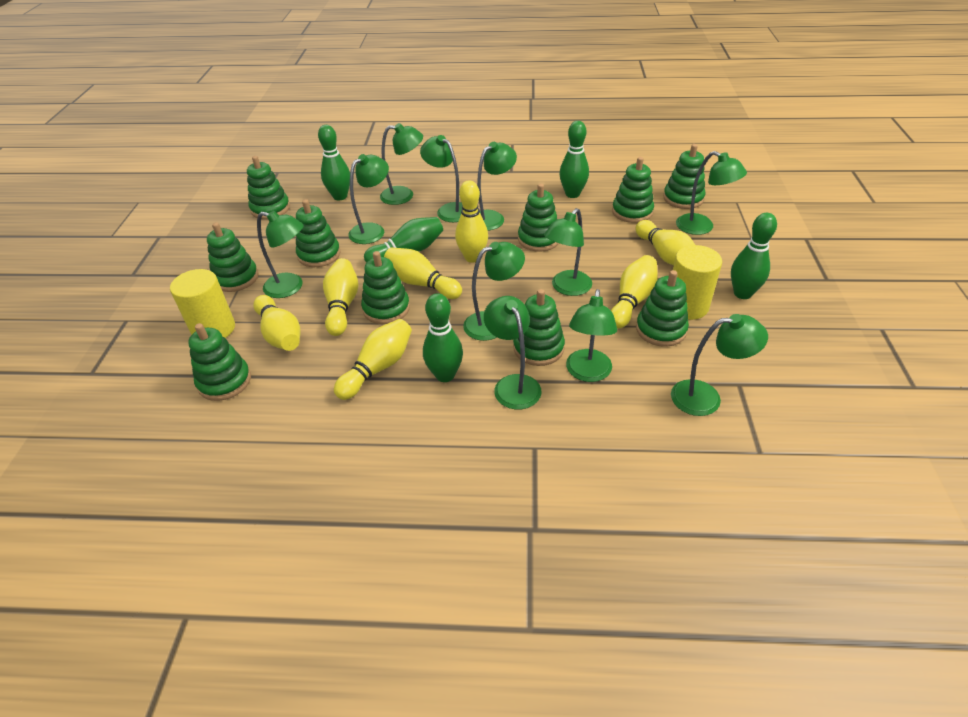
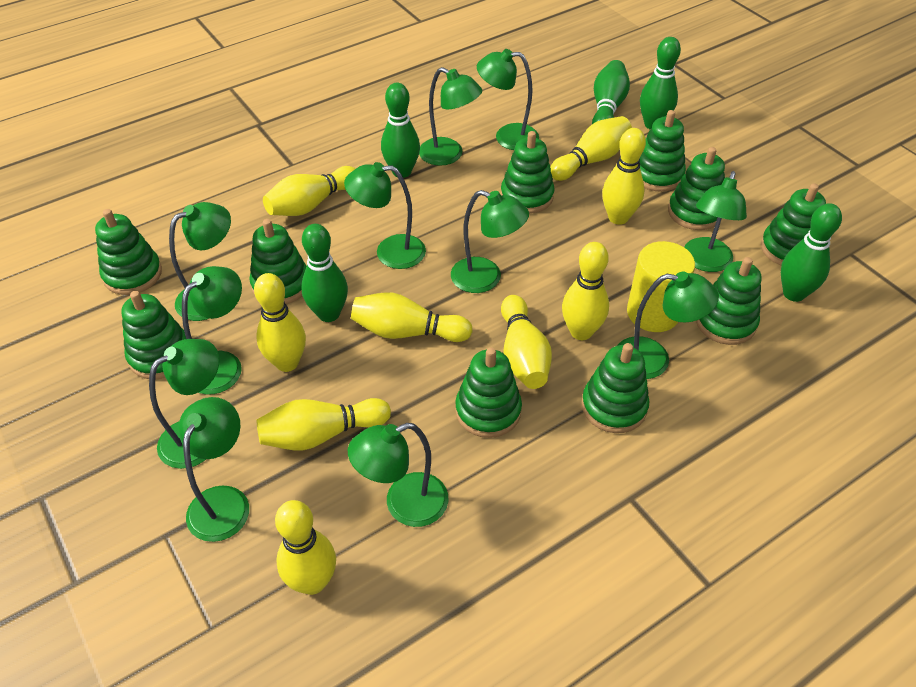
yellow bowling pin: 7 -> 9
yellow cylinder: 2 -> 1

